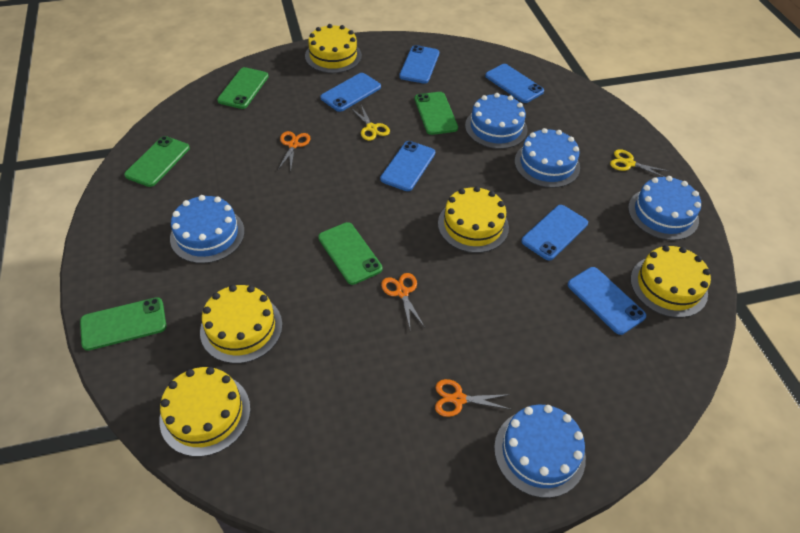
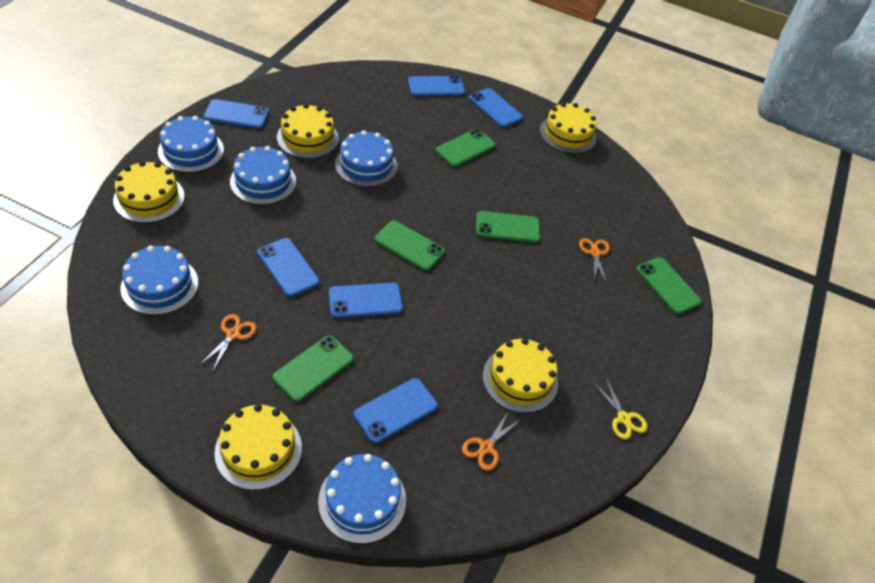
yellow scissors: 2 -> 1

